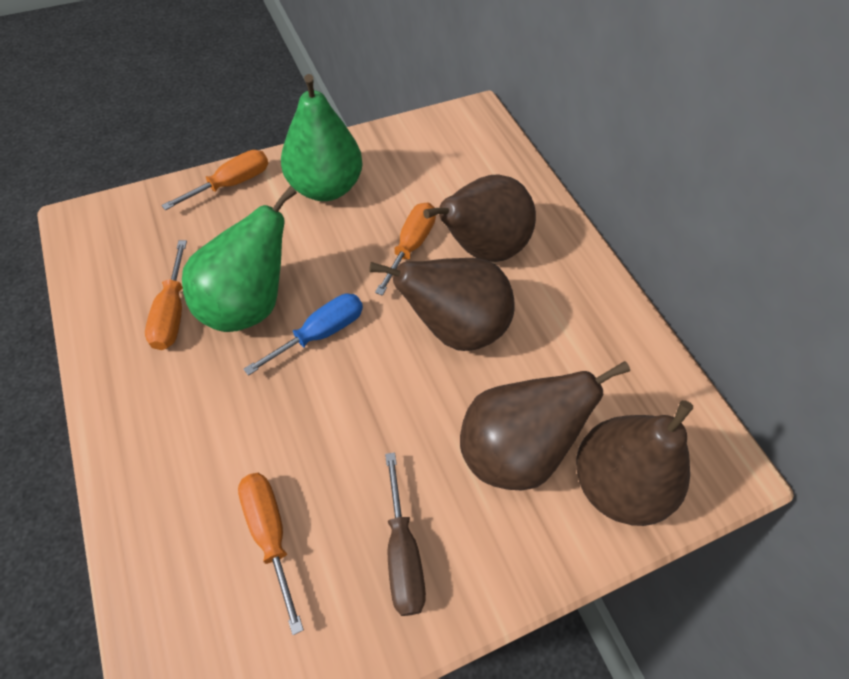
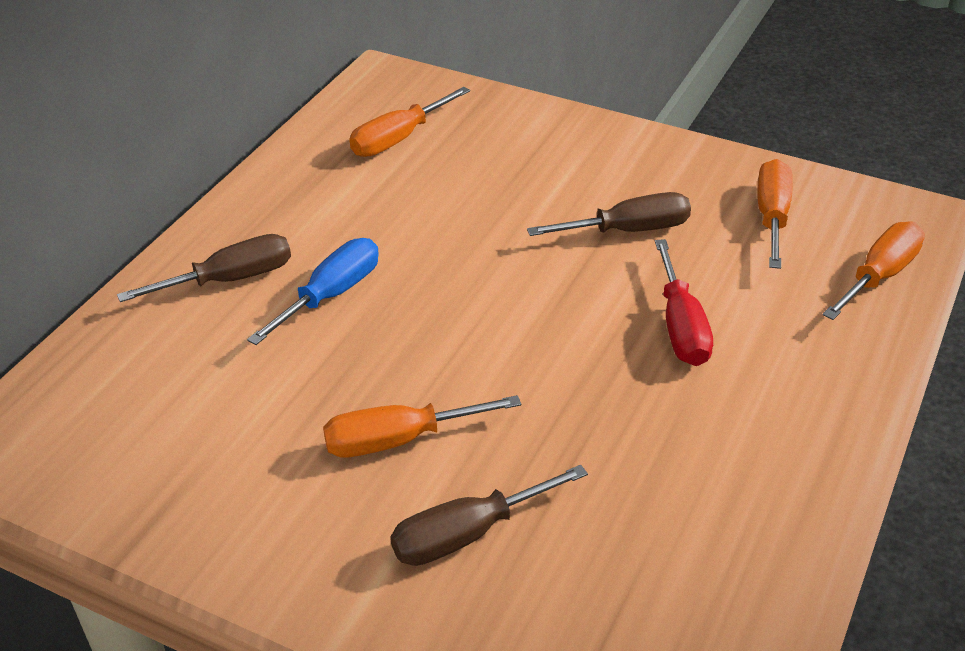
brown pear: 4 -> 0
brown screwdriver: 1 -> 3
green pear: 2 -> 0
red screwdriver: 0 -> 1

